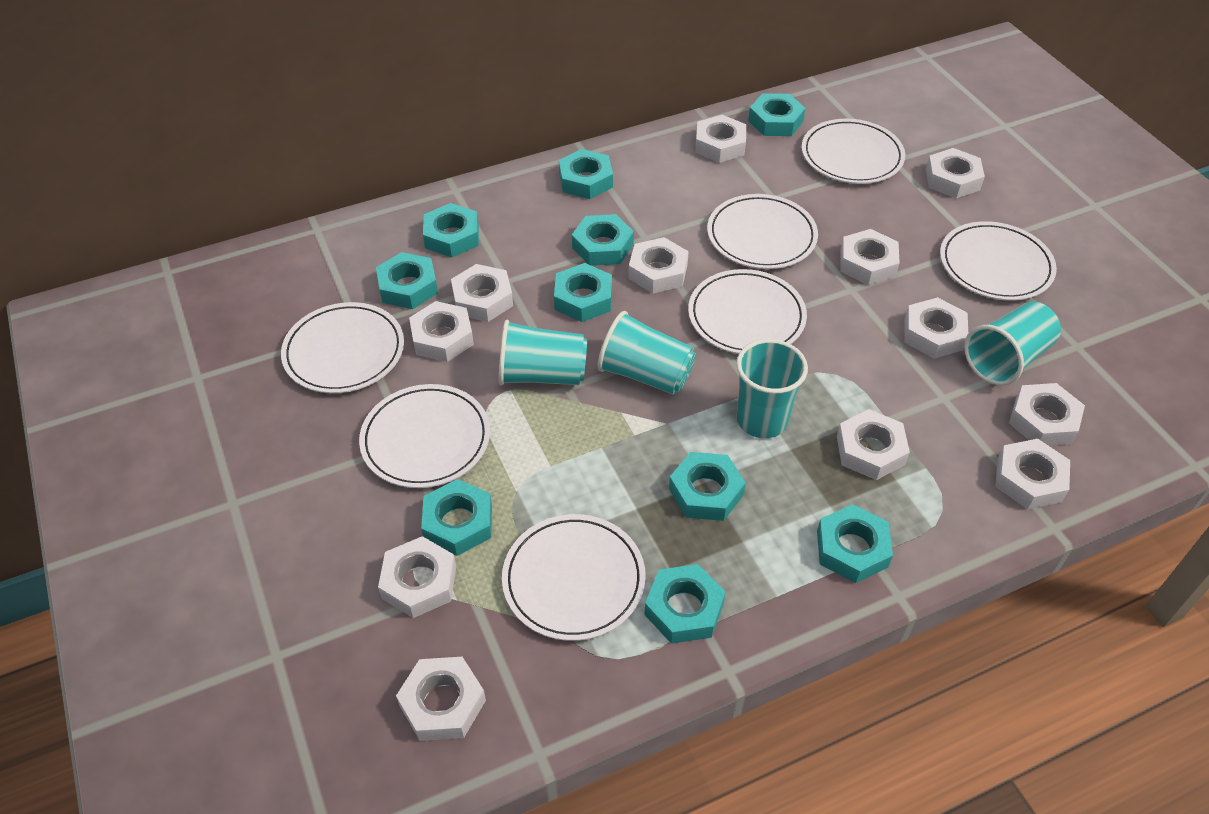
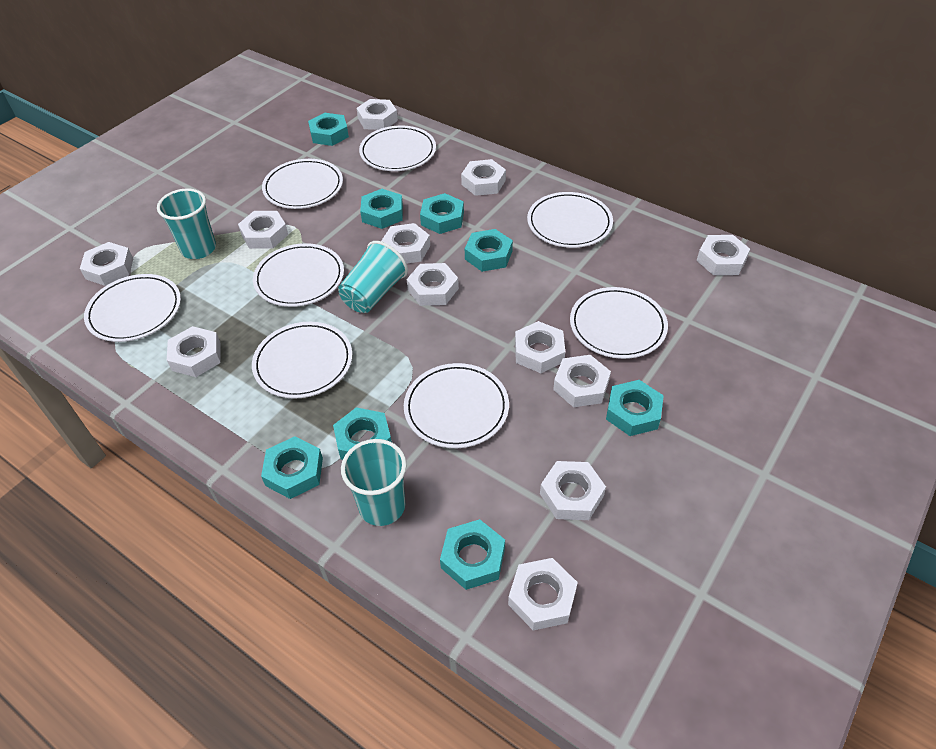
turquoise cup: 4 -> 3
turquoise nut: 10 -> 8
white plate: 7 -> 8

